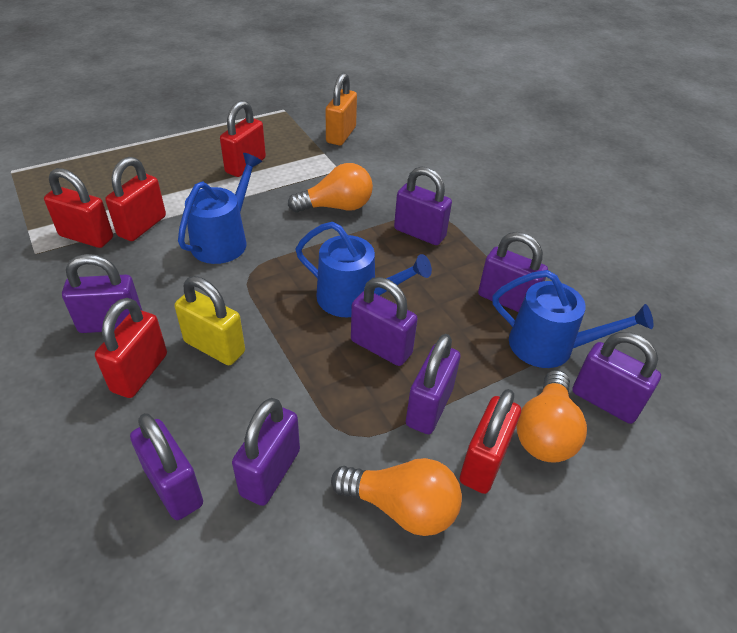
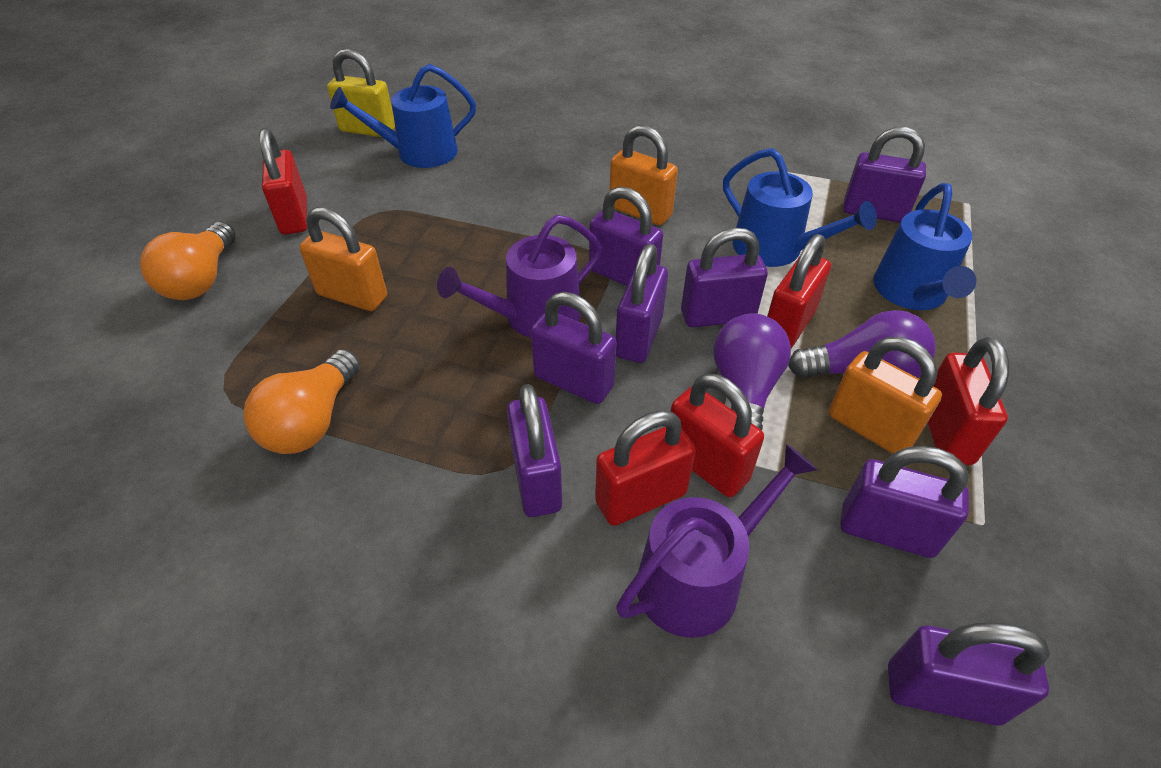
orange light bulb: 3 -> 2
orange padlock: 1 -> 3
purple light bulb: 0 -> 2
purple watering can: 0 -> 2

